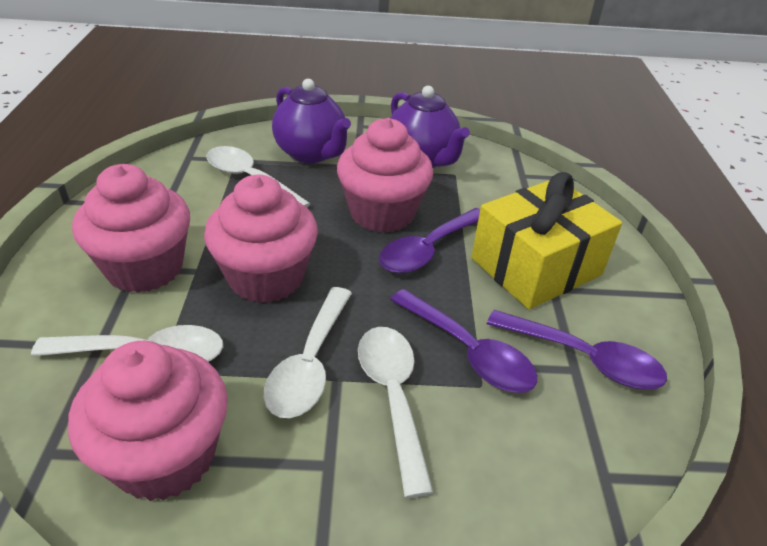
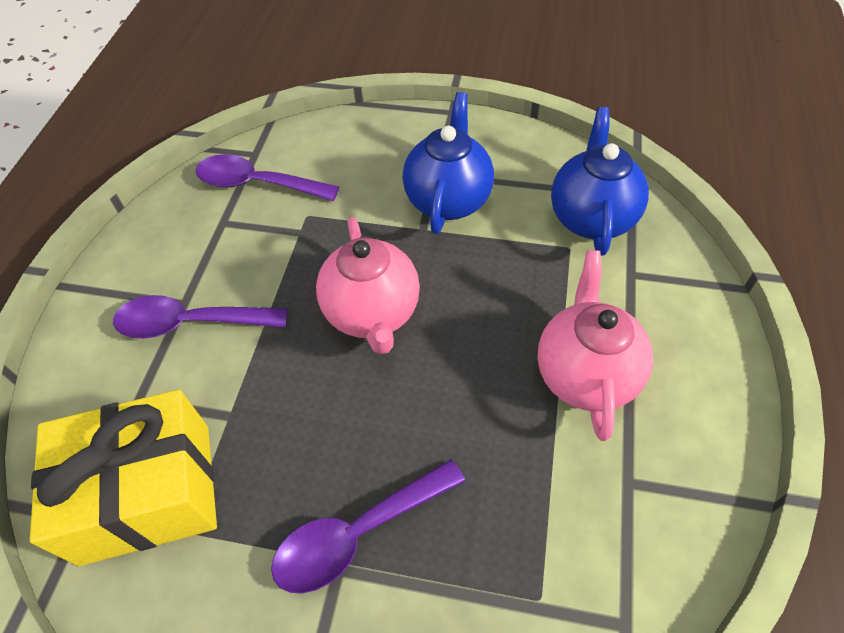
blue teapot: 0 -> 2
pink cupcake: 4 -> 0
pink teapot: 0 -> 2
purple teapot: 2 -> 0
white spoon: 4 -> 0

